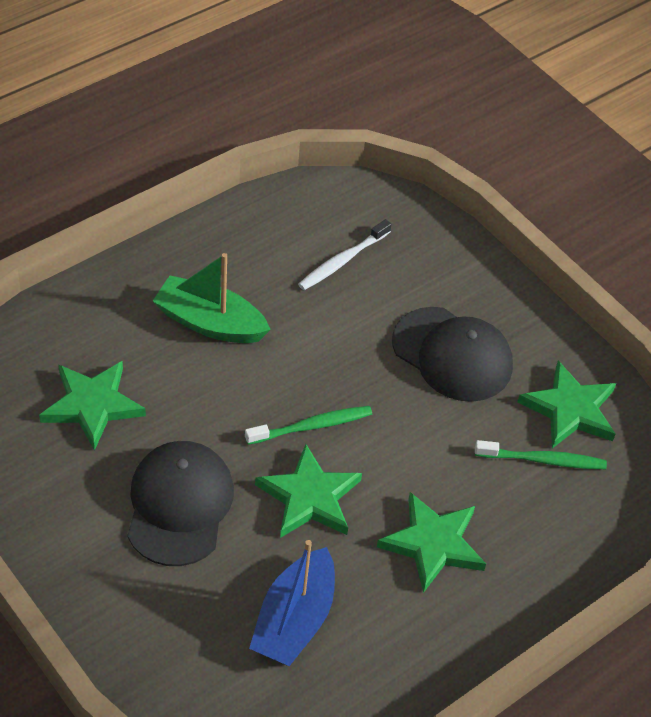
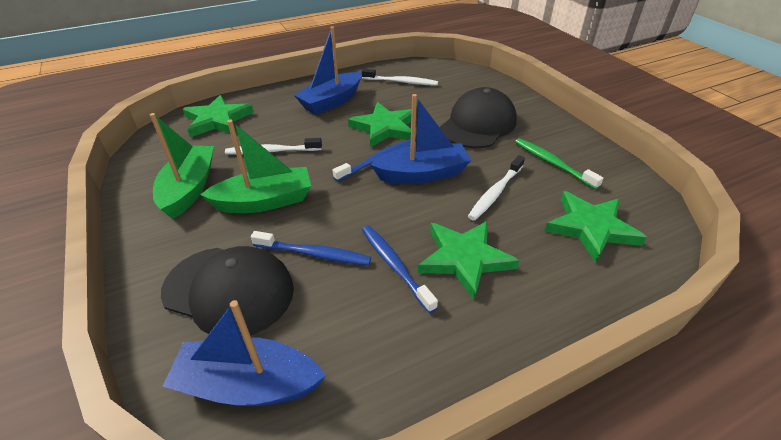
blue boat: 1 -> 3
blue toothbrush: 0 -> 3
green boat: 1 -> 2
green toothbrush: 2 -> 1
white toothbrush: 1 -> 3

